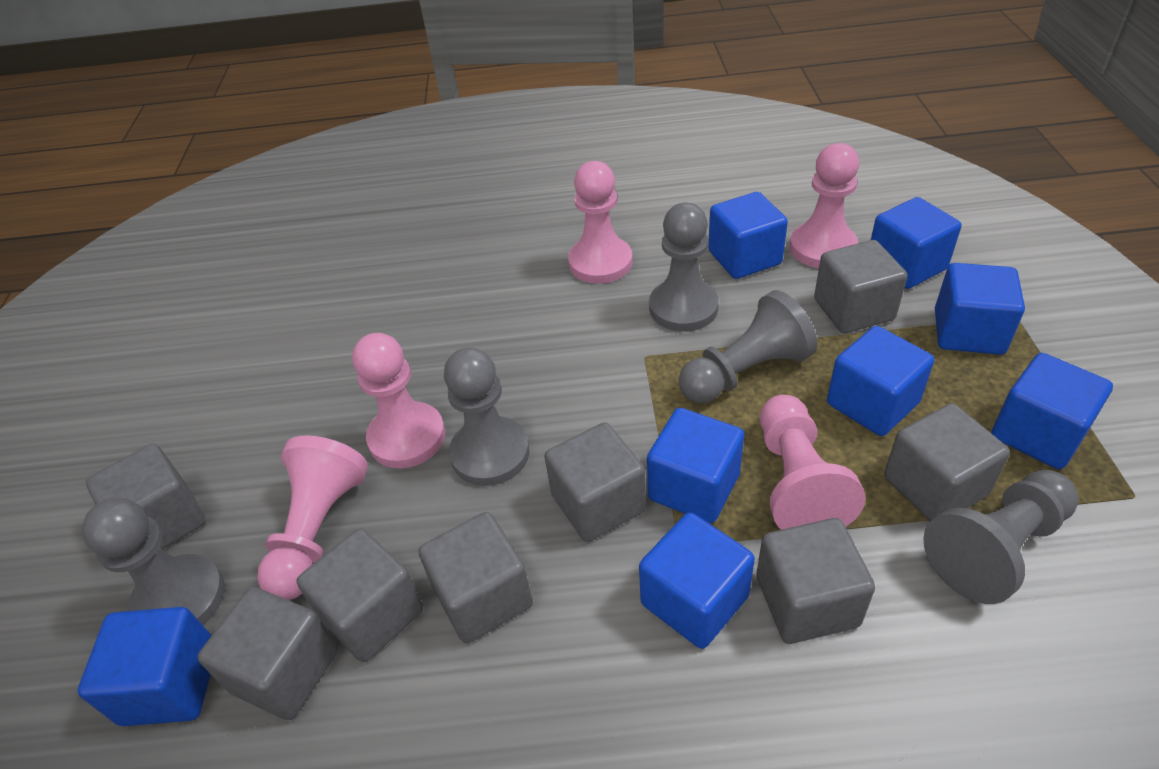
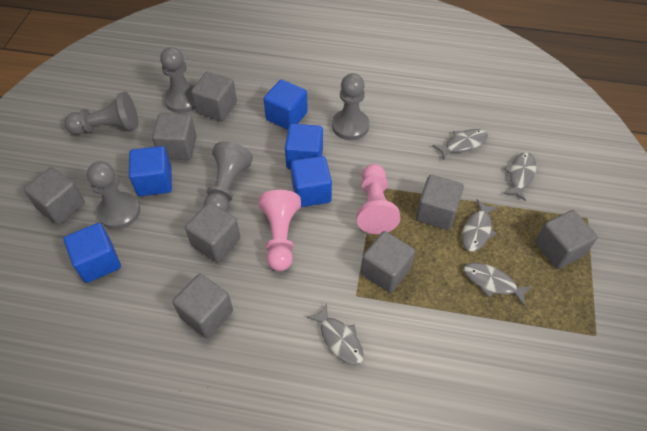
blue cube: 8 -> 5
grey fish: 0 -> 5
pink pawn: 5 -> 2

